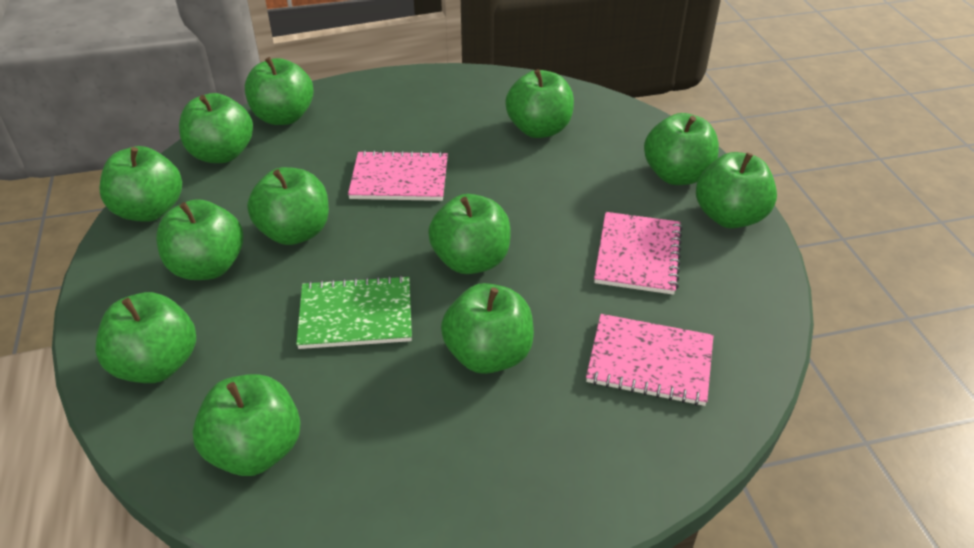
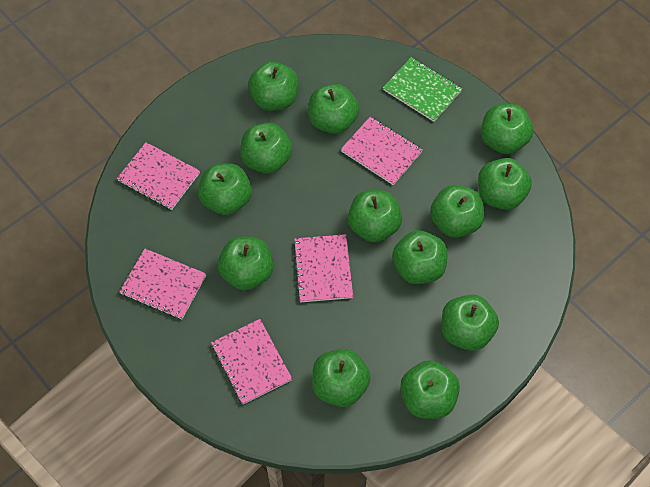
green apple: 12 -> 13
pink notebook: 3 -> 5

